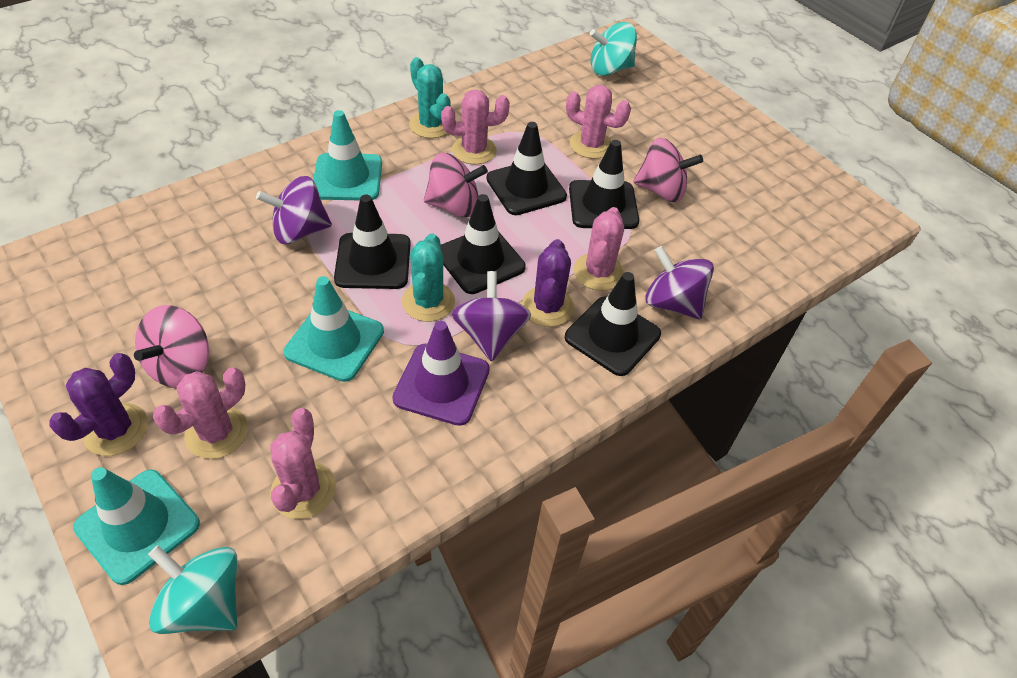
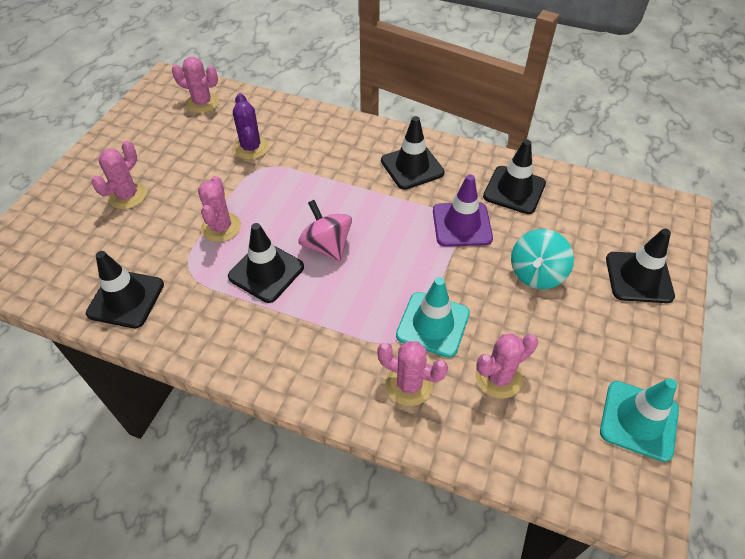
pink spinning top: 3 -> 1
purple cactus: 2 -> 1
purple spinning top: 3 -> 0
turquoise cactus: 2 -> 0
turquoise spinning top: 2 -> 1
turquoise traffic cone: 3 -> 2

